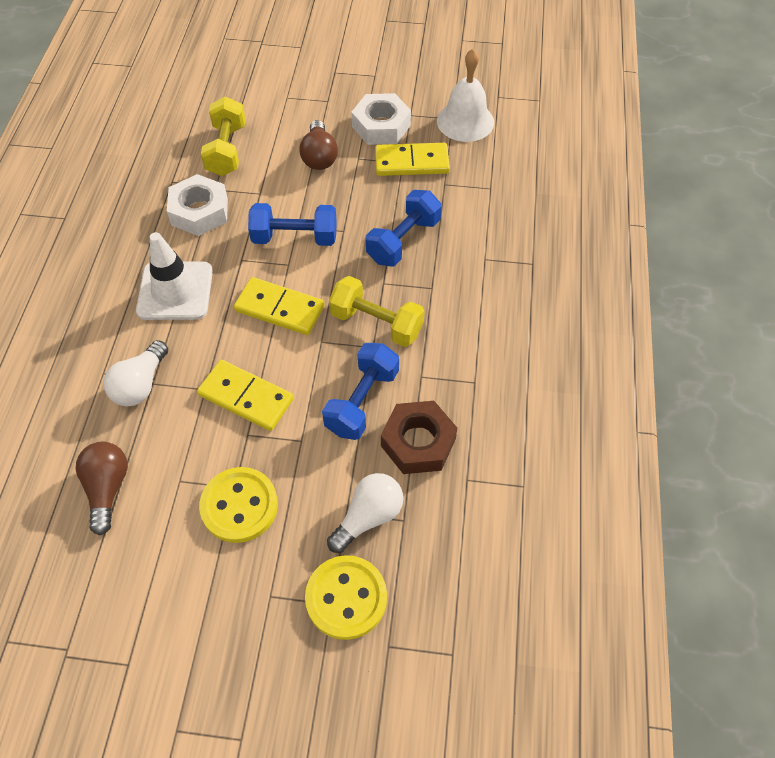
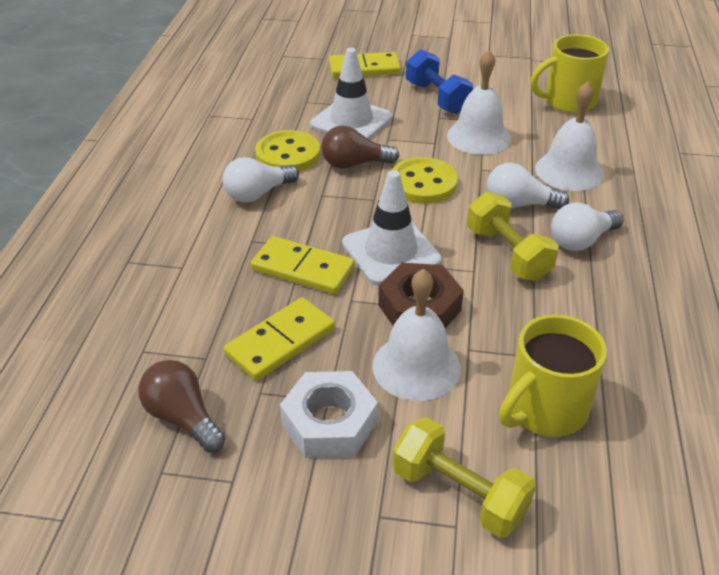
blue dumbbell: 3 -> 1
white bell: 1 -> 3
white light bulb: 2 -> 3
white nut: 2 -> 1
white traffic cone: 1 -> 2
yellow mug: 0 -> 2

